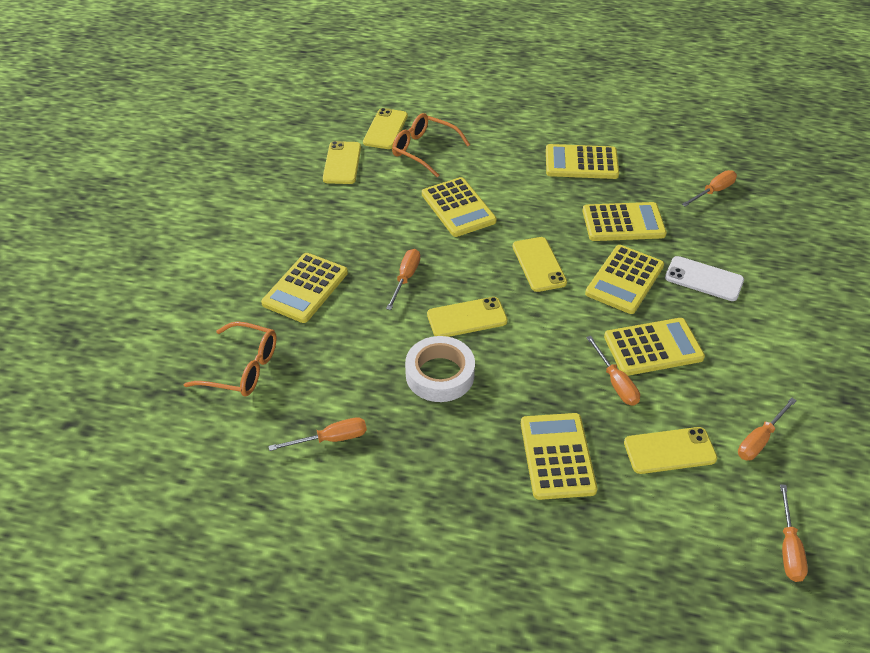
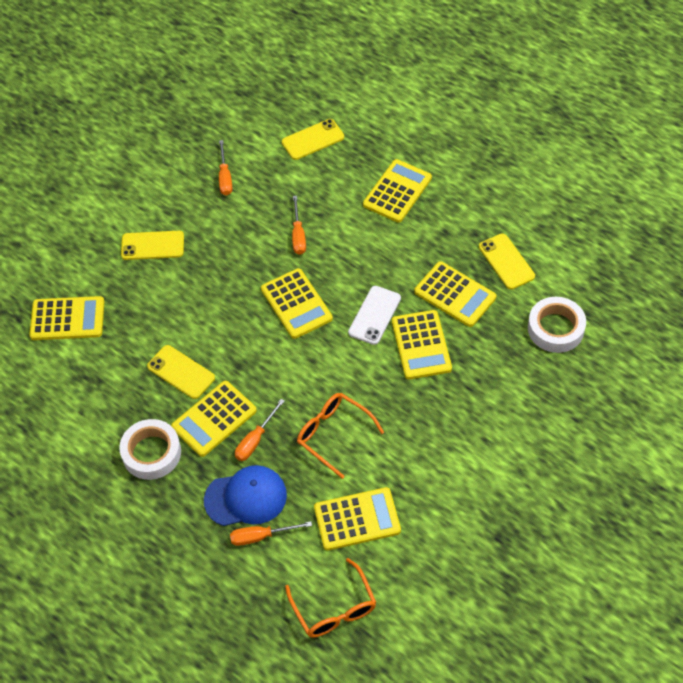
blue cap: 0 -> 1
orange screwdriver: 6 -> 4
white tape: 1 -> 2
yellow phone: 5 -> 4

